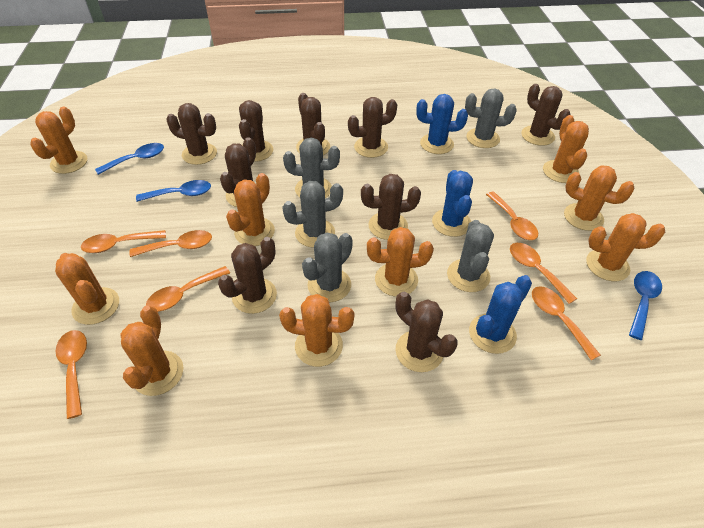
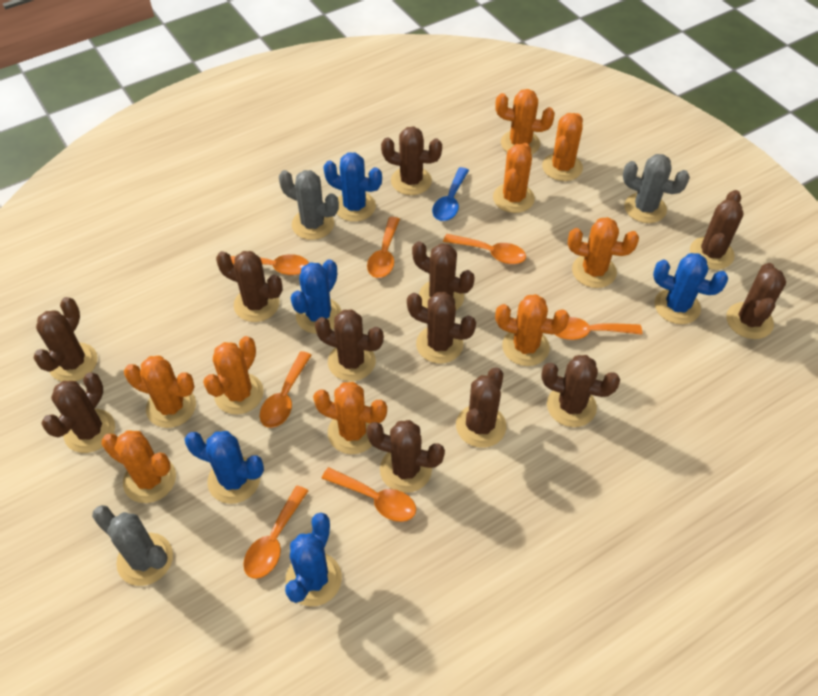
blue cactus: 3 -> 5
blue spoon: 3 -> 1
brown cactus: 9 -> 12
grey cactus: 5 -> 3

